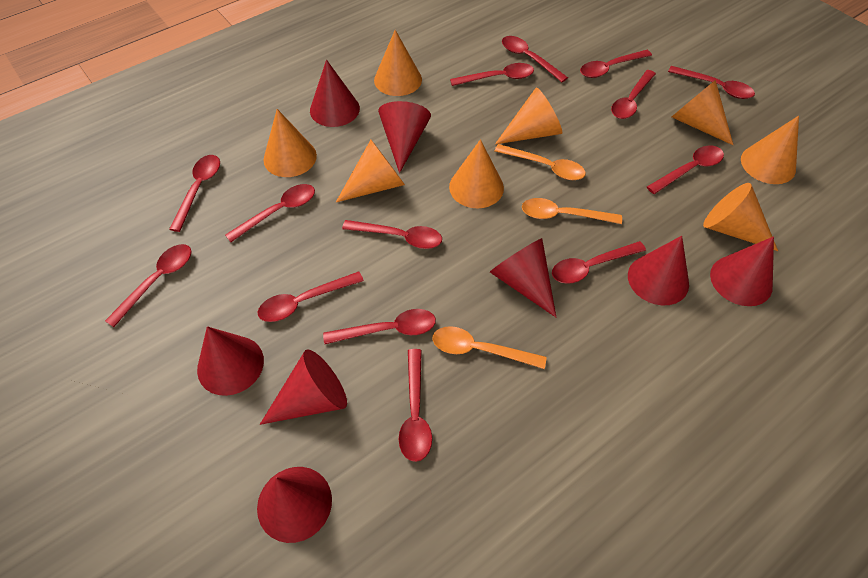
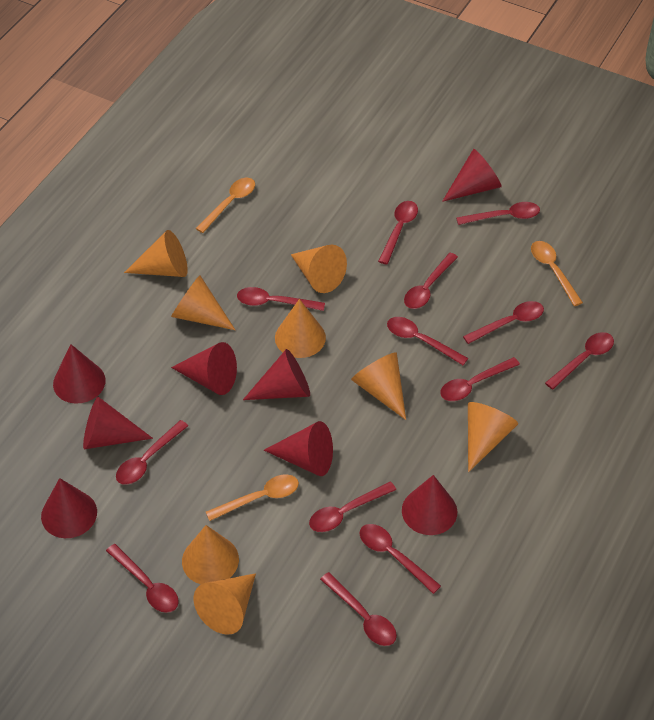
red spoon: 14 -> 13

